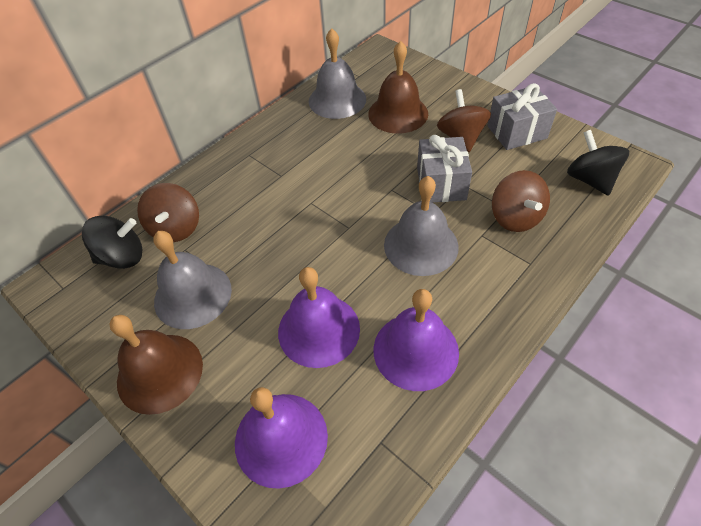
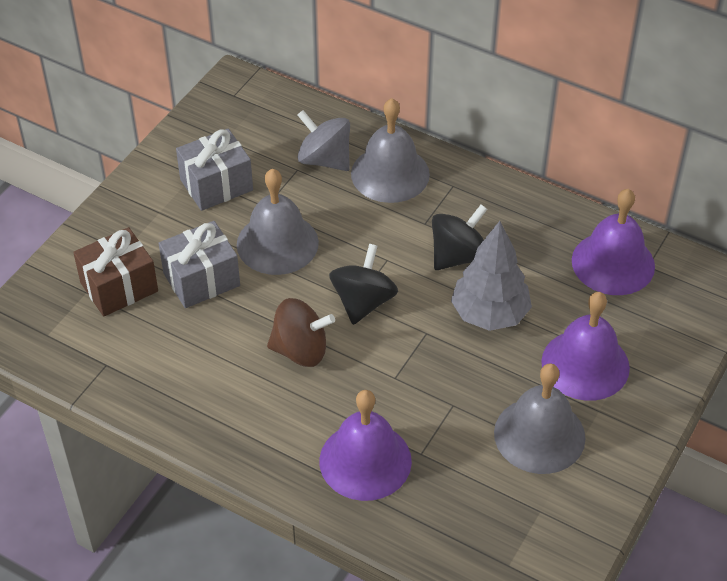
brown bell: 2 -> 0
brown gift: 0 -> 1
brown spinning top: 3 -> 1
grey spinning top: 0 -> 1
grey tree: 0 -> 1

